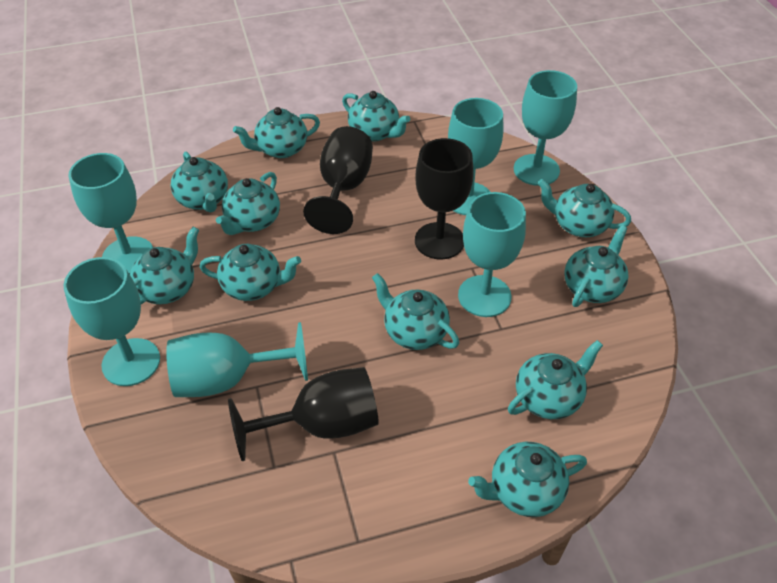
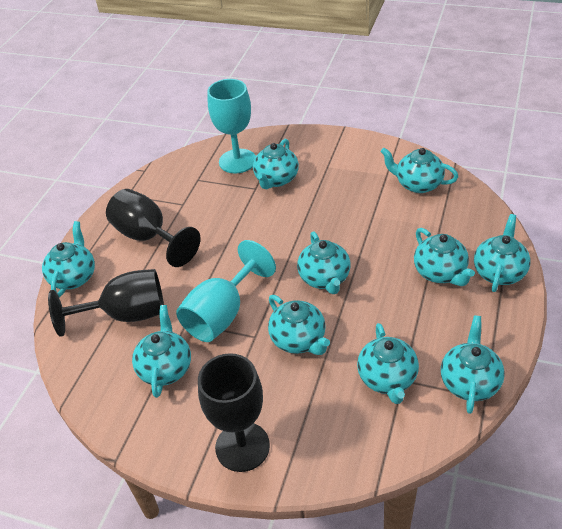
turquoise goblet: 6 -> 2
turquoise teapot: 11 -> 10

